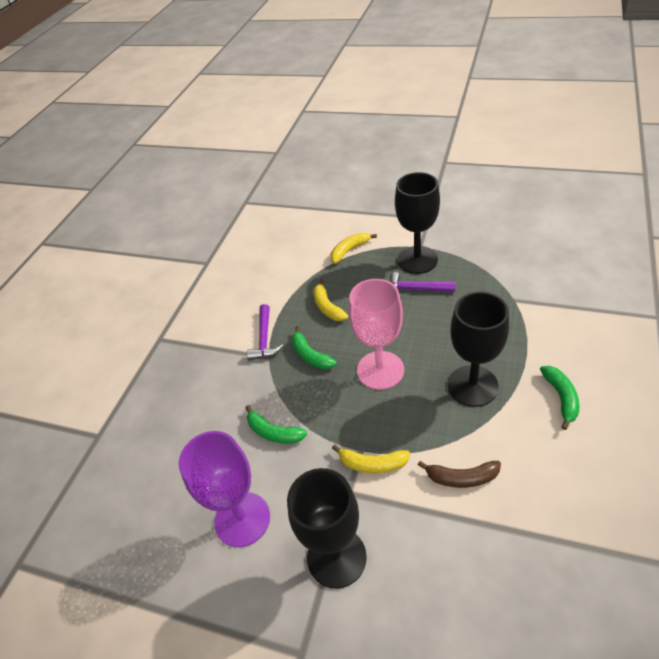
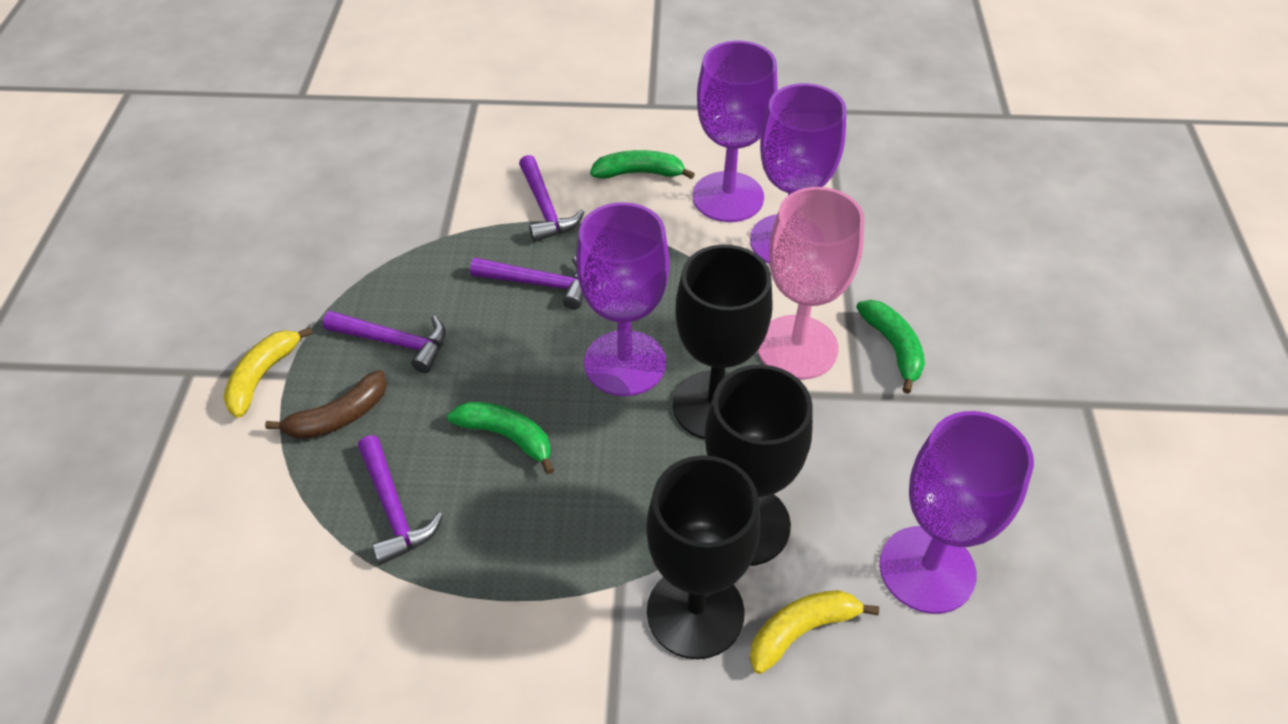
purple goblet: 1 -> 4
purple hammer: 2 -> 4
yellow banana: 3 -> 2

